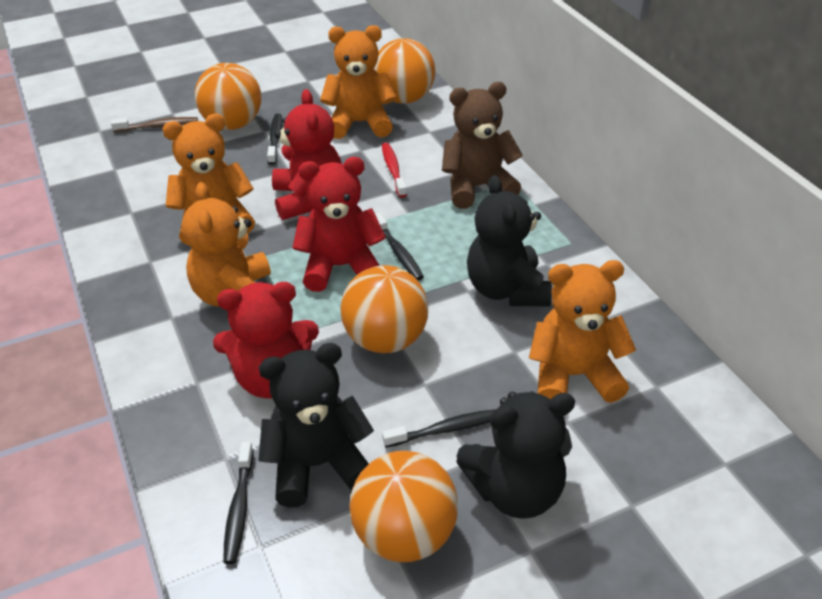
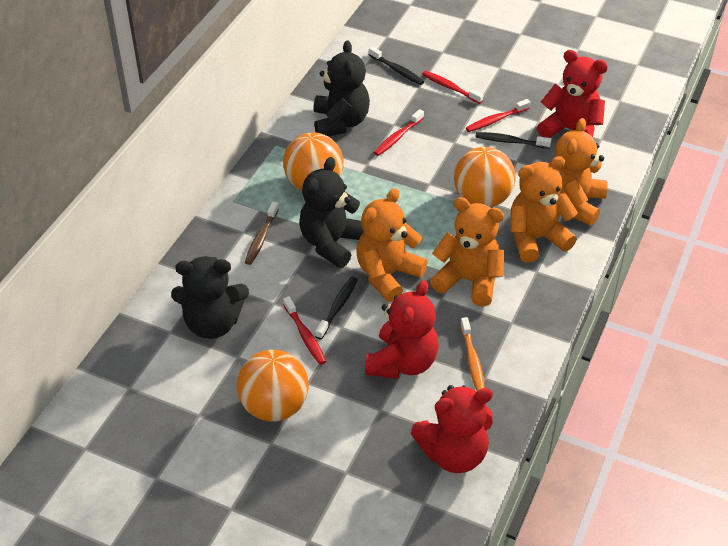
black toothbrush: 4 -> 3
brown teddy bear: 1 -> 0
orange ball: 4 -> 3
orange toothbrush: 0 -> 1
red toothbrush: 1 -> 4

